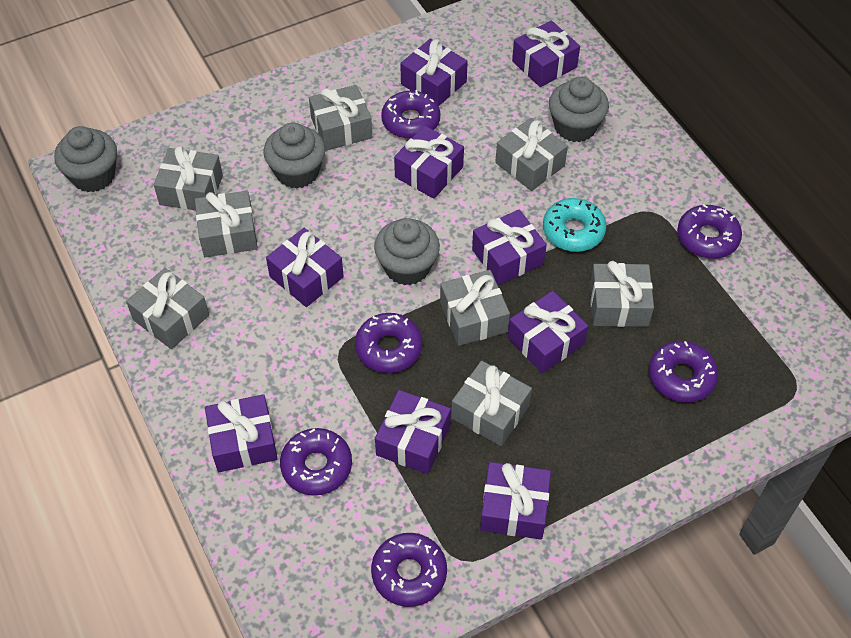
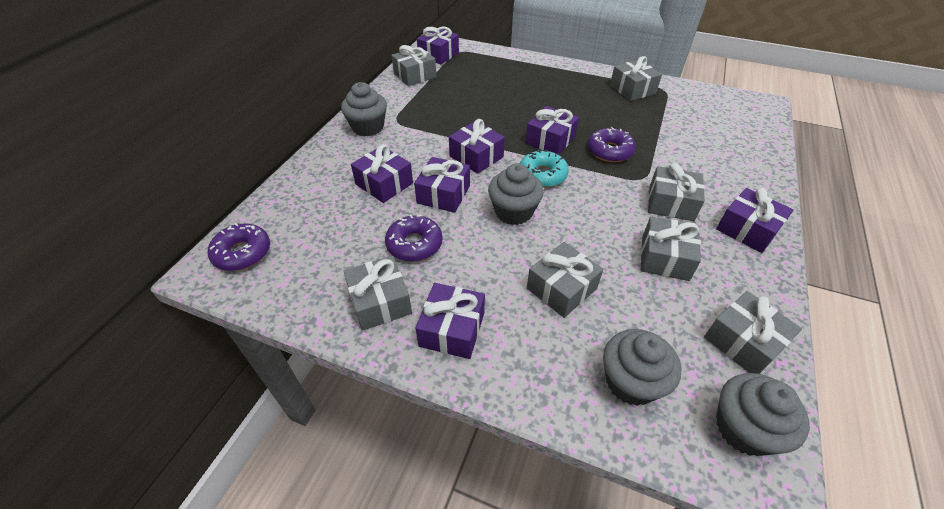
grey gift: 8 -> 7
purple donut: 6 -> 3
purple gift: 9 -> 7

